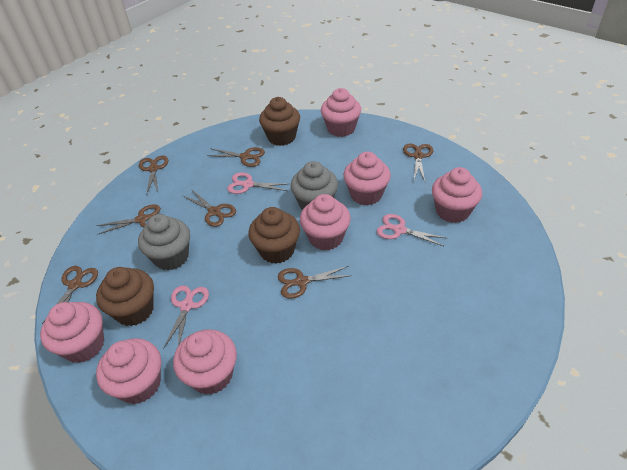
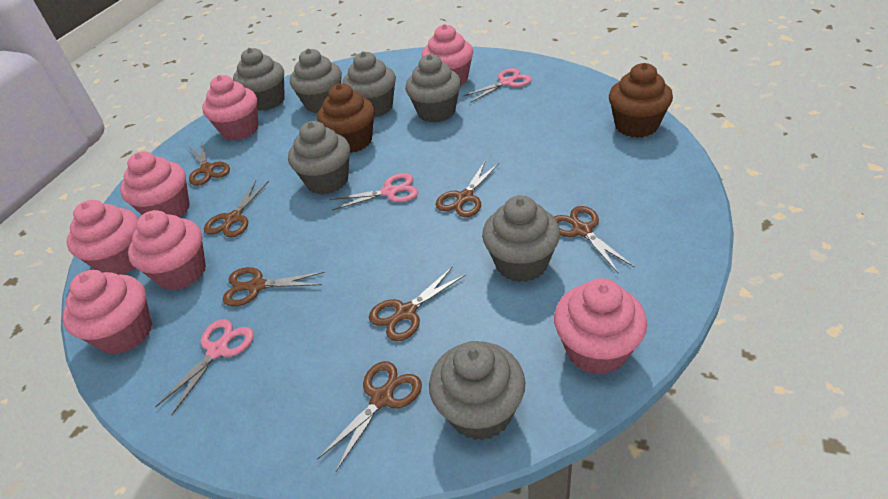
brown cupcake: 3 -> 2
grey cupcake: 2 -> 7

